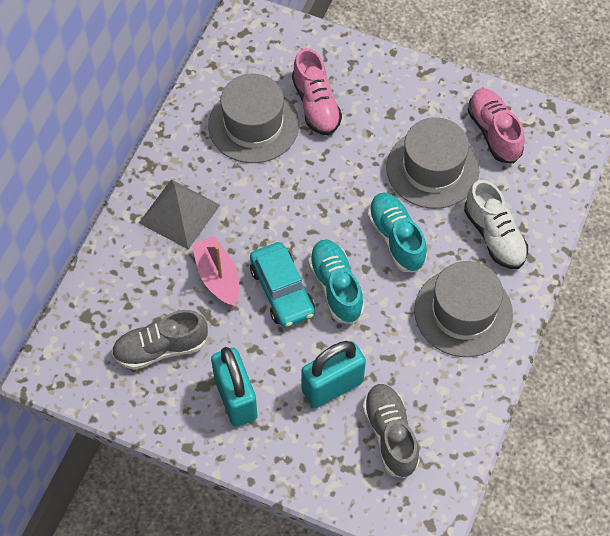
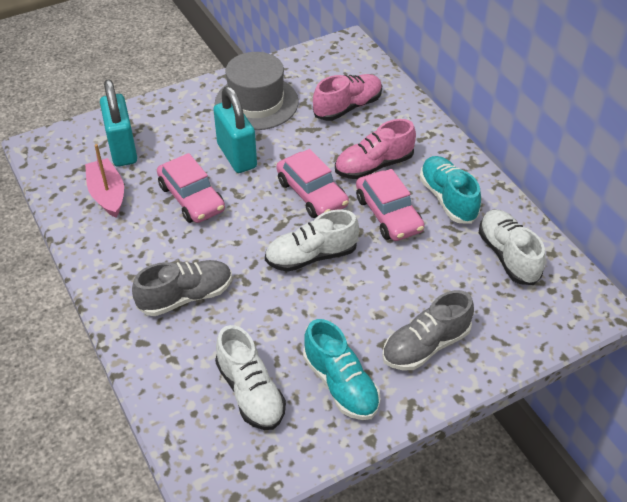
grey hat: 3 -> 1
grey pyramid: 1 -> 0
pink car: 0 -> 3
turquoise car: 1 -> 0
white shoe: 1 -> 3

